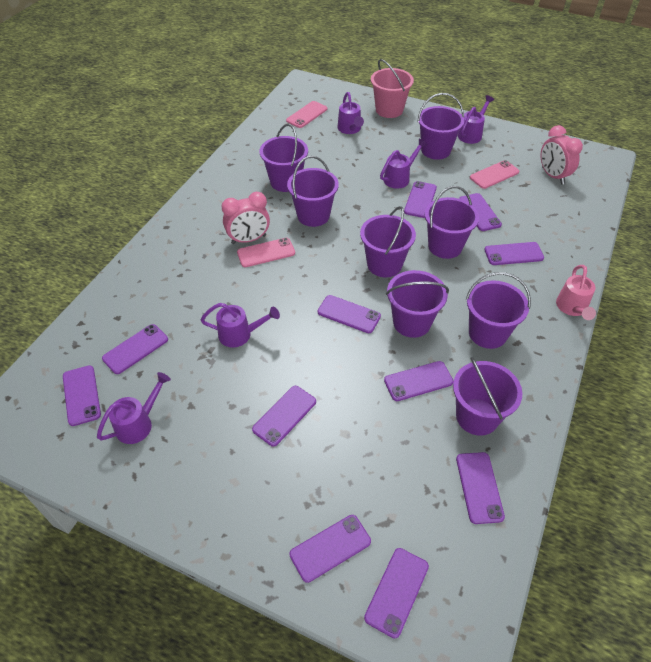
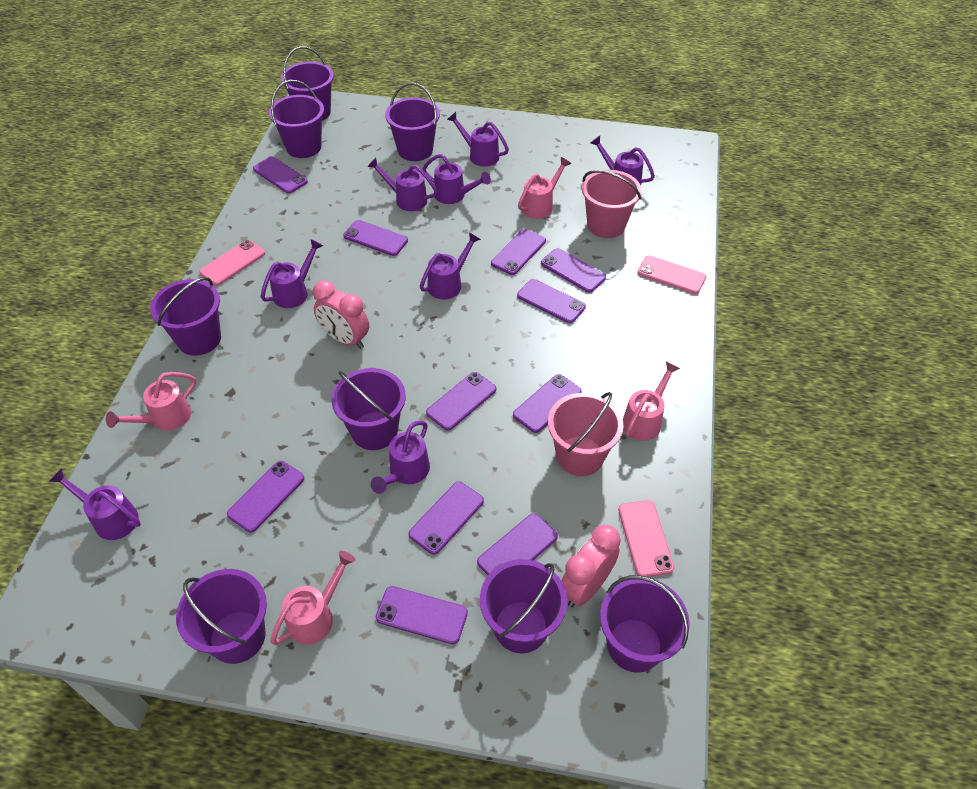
pink bucket: 1 -> 2
pink watering can: 1 -> 4
purple watering can: 5 -> 8

